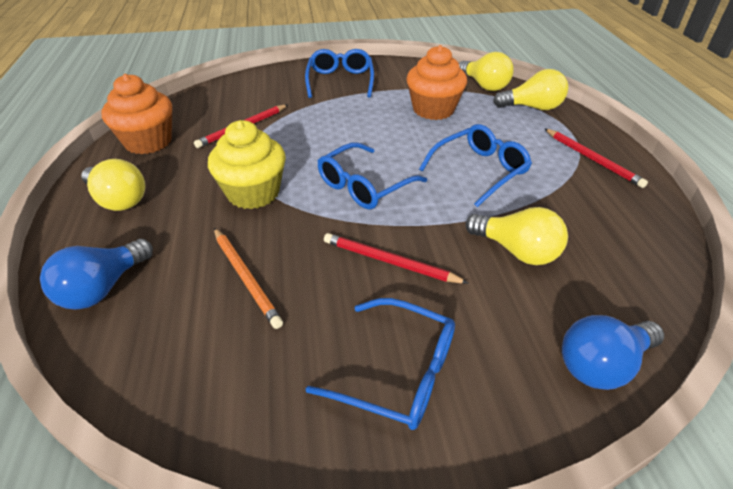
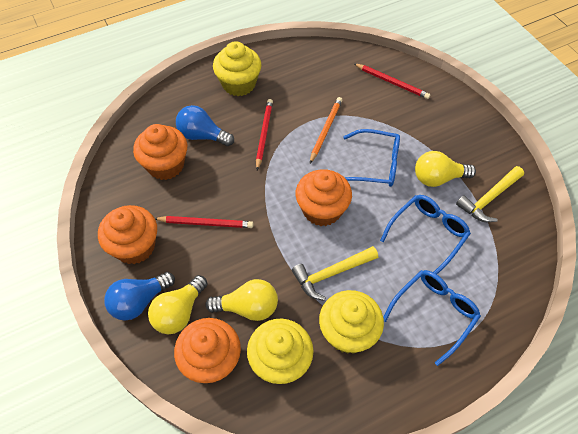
blue glasses: 4 -> 3
orange cupcake: 2 -> 4
yellow cupcake: 1 -> 3
yellow hammer: 0 -> 2
yellow light bulb: 4 -> 3

